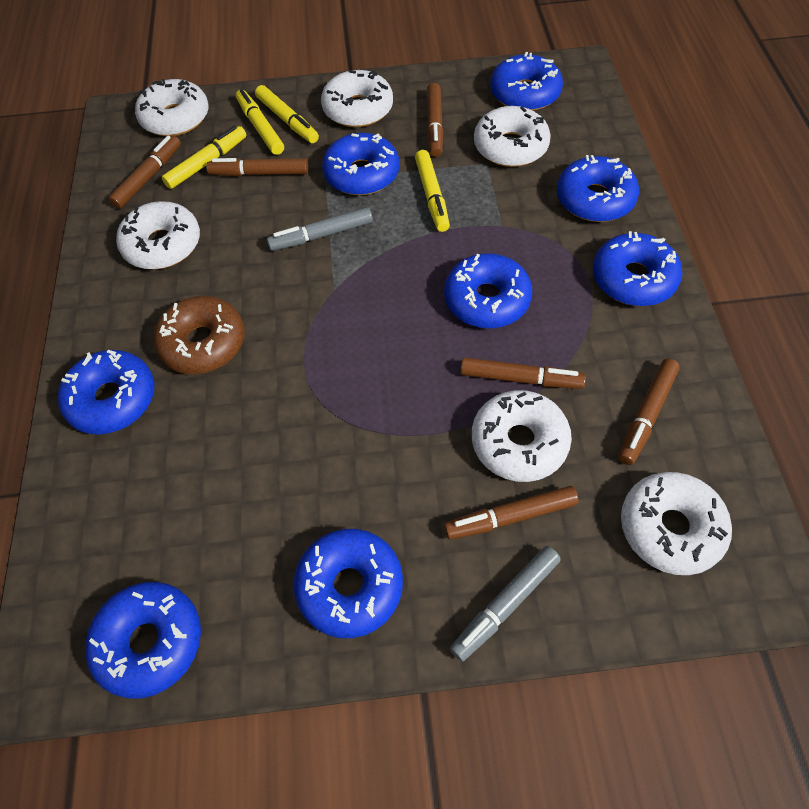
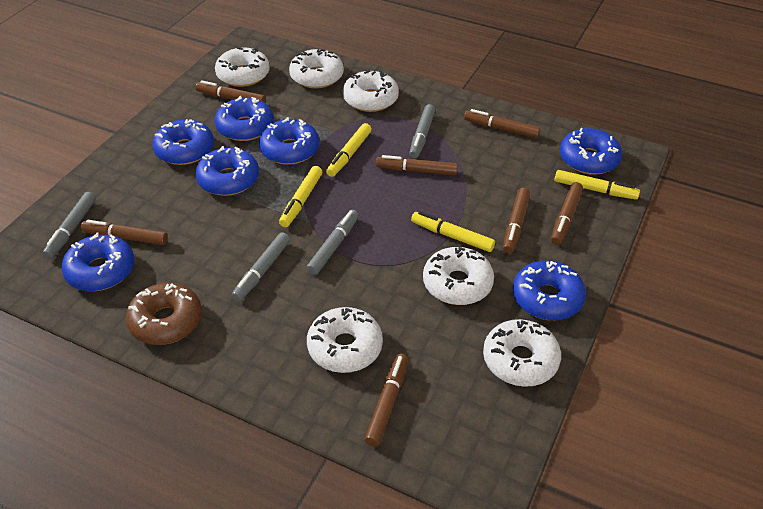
blue donut: 8 -> 7
brown marker: 6 -> 7
grey marker: 2 -> 4

